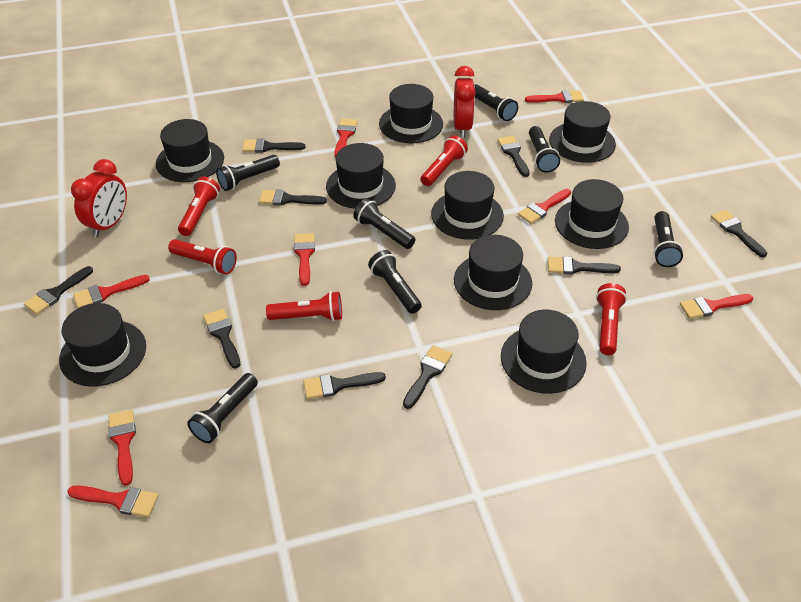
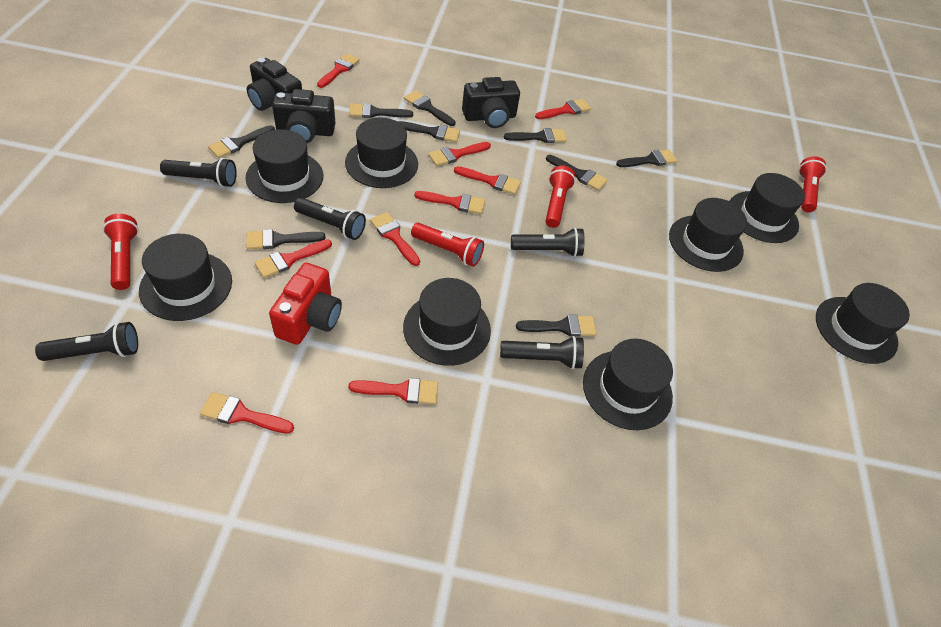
black camera: 0 -> 3
black flashlight: 7 -> 5
black hat: 9 -> 8
red brush: 8 -> 9
red camera: 0 -> 1
red clock: 2 -> 0
red flashlight: 5 -> 4

